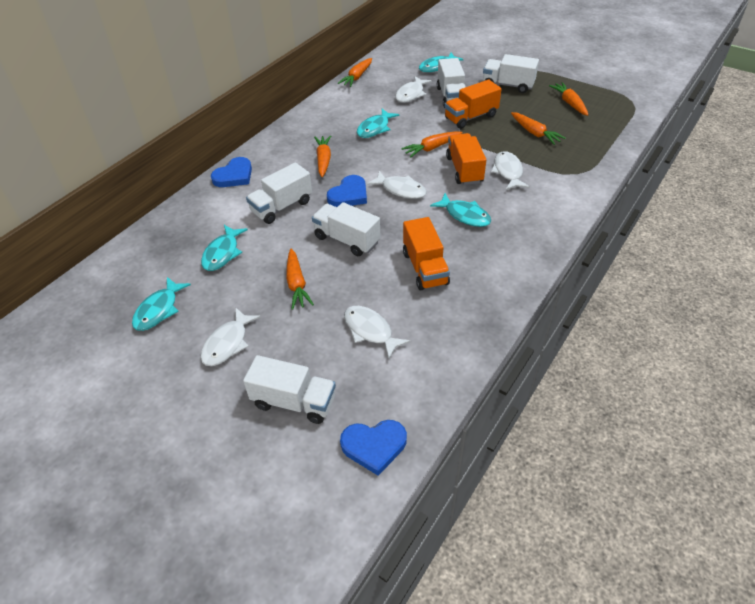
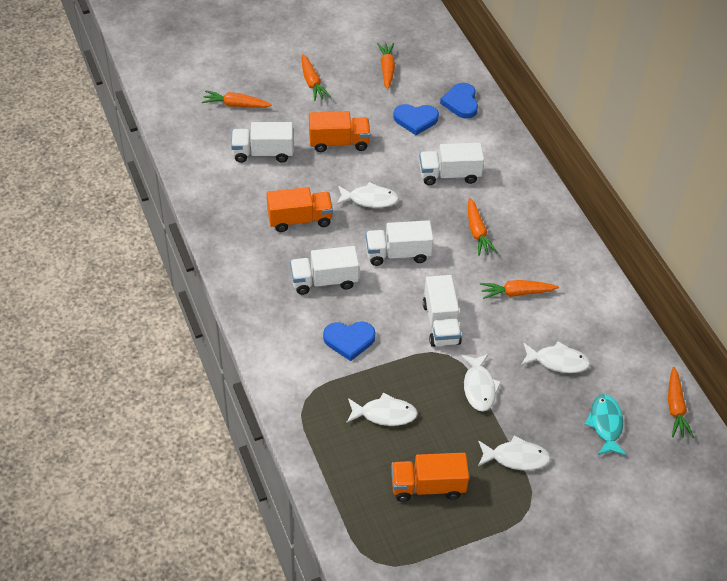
turquoise fish: 5 -> 1

